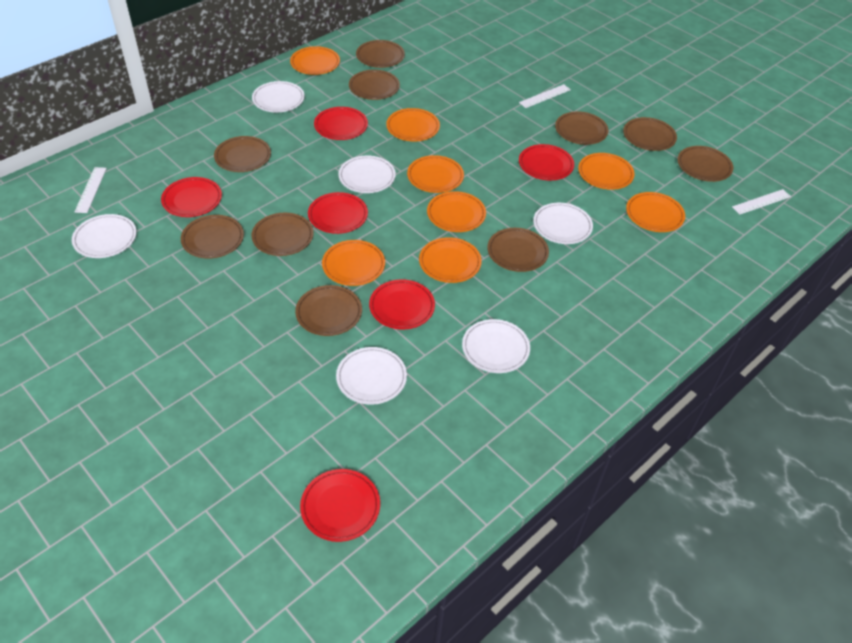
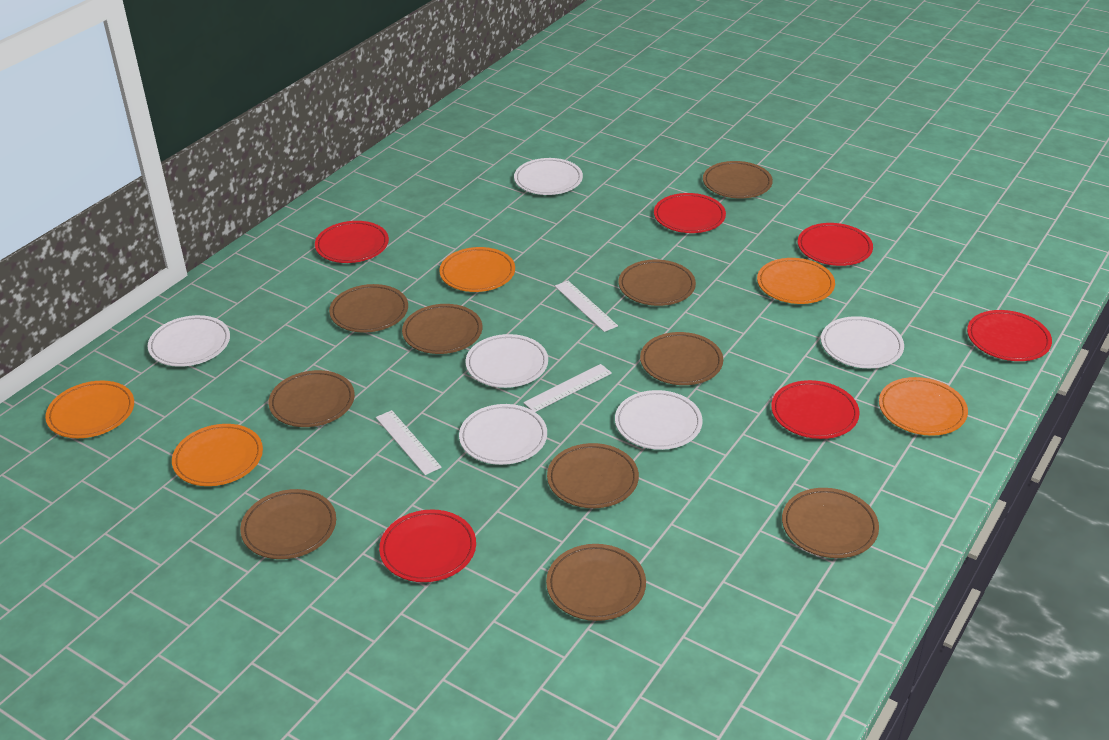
orange plate: 8 -> 5

